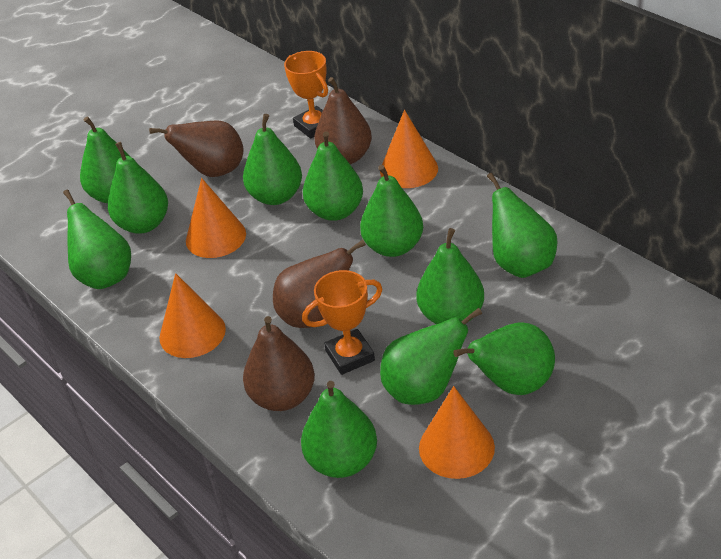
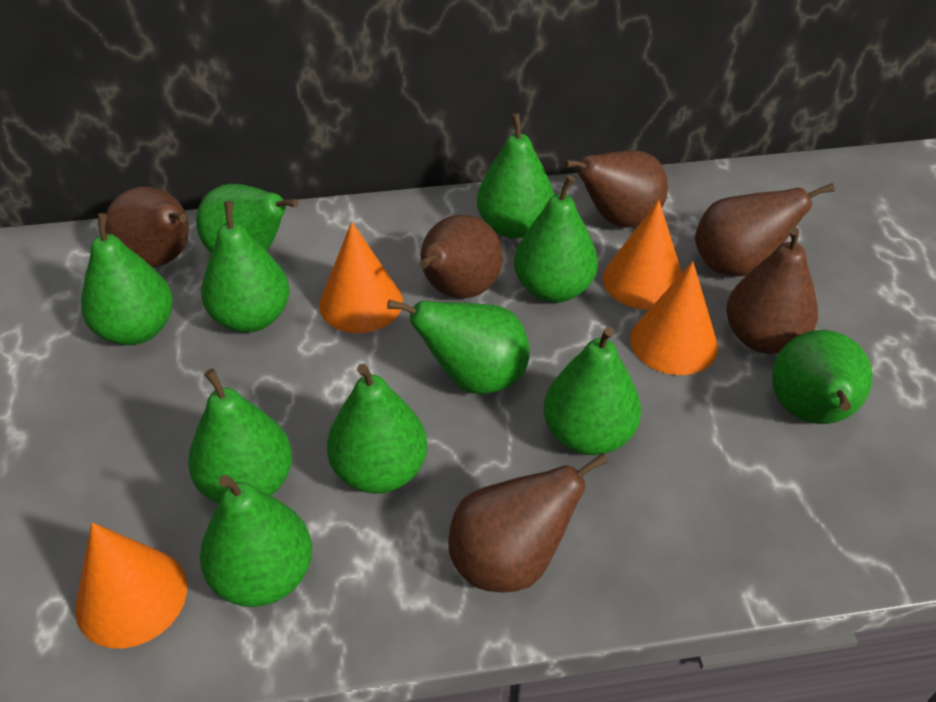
brown pear: 4 -> 6
orange trophy: 2 -> 0

